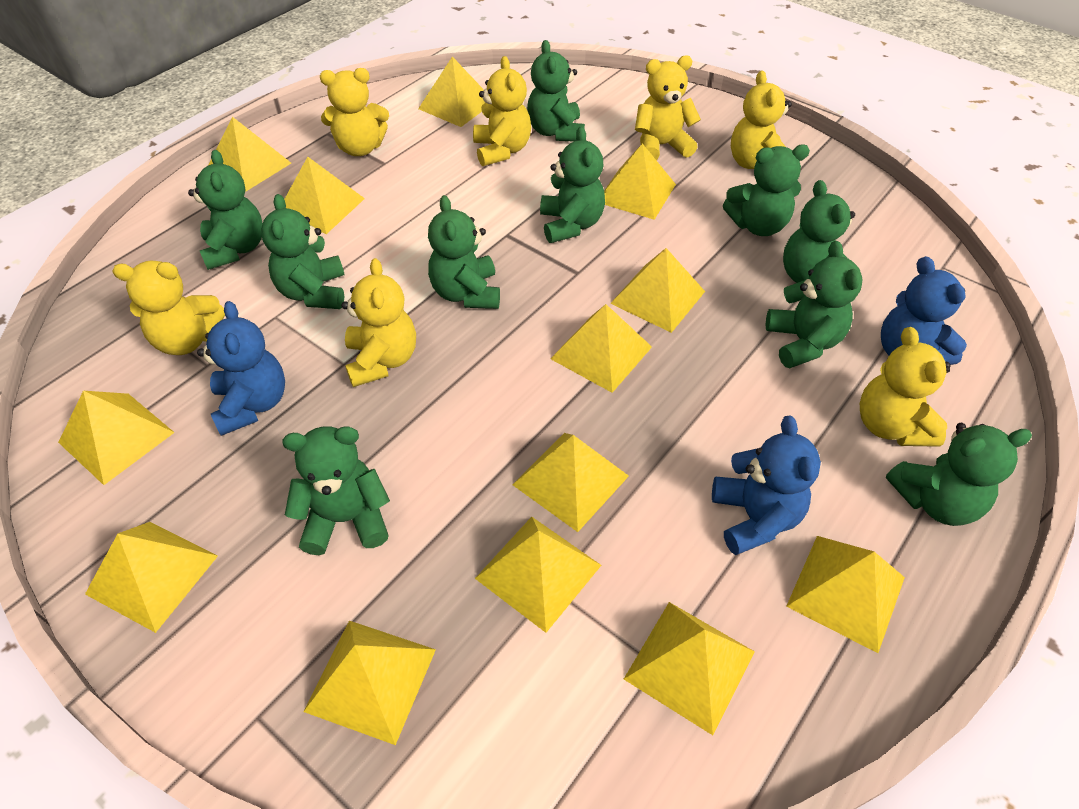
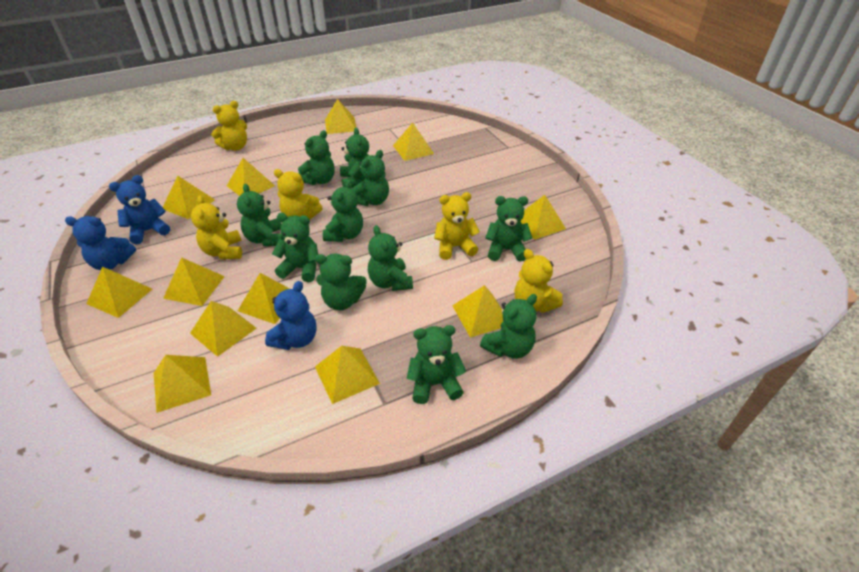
green teddy bear: 10 -> 11
yellow pyramid: 13 -> 12
yellow teddy bear: 7 -> 5

